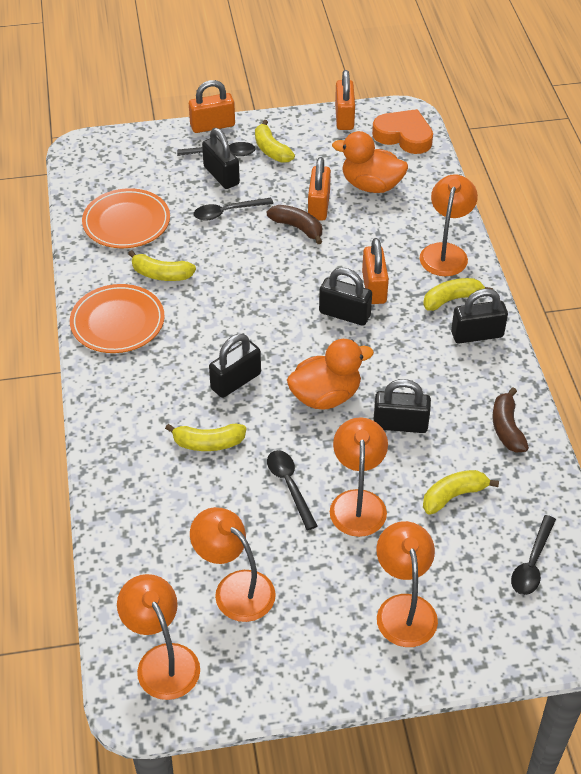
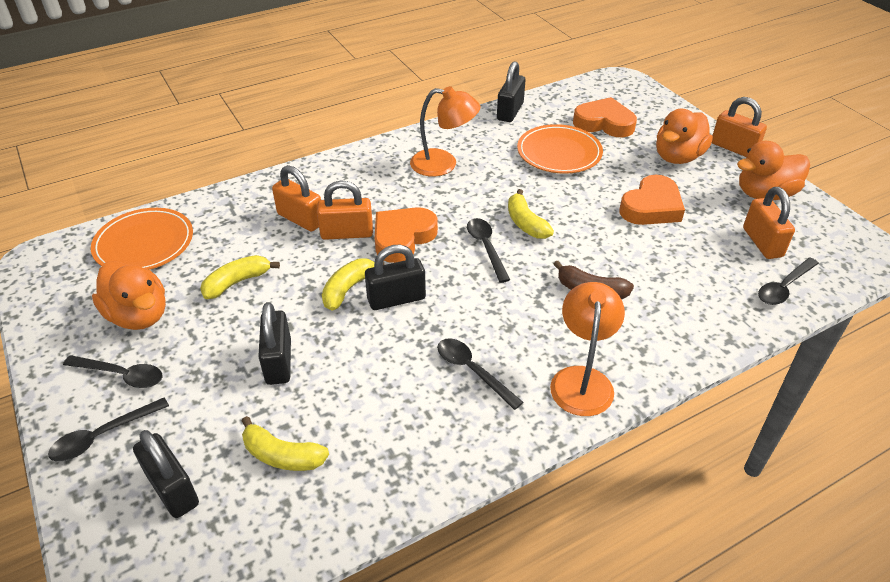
black padlock: 5 -> 4
black spoon: 4 -> 5
brown banana: 2 -> 1
orange duck: 2 -> 3
orange heart: 1 -> 3
orange lamp: 5 -> 2
yellow banana: 5 -> 4

